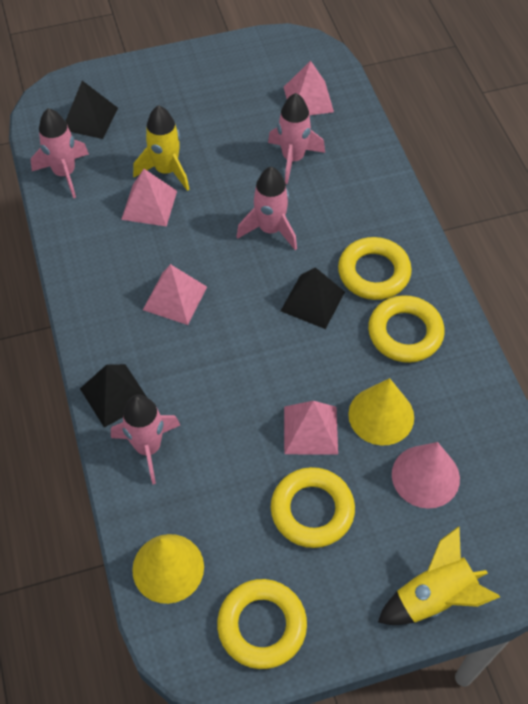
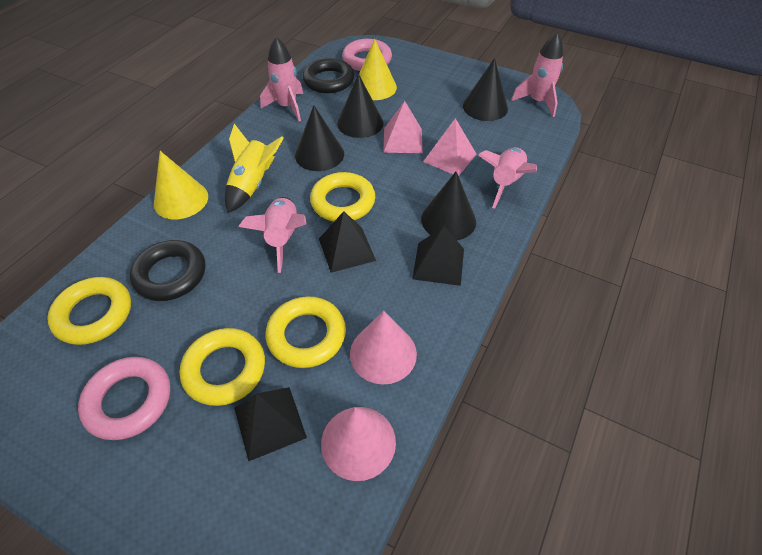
black cone: 0 -> 4
black ring: 0 -> 2
pink cone: 1 -> 2
pink pyramid: 4 -> 2
pink ring: 0 -> 2
yellow rocket: 2 -> 1

